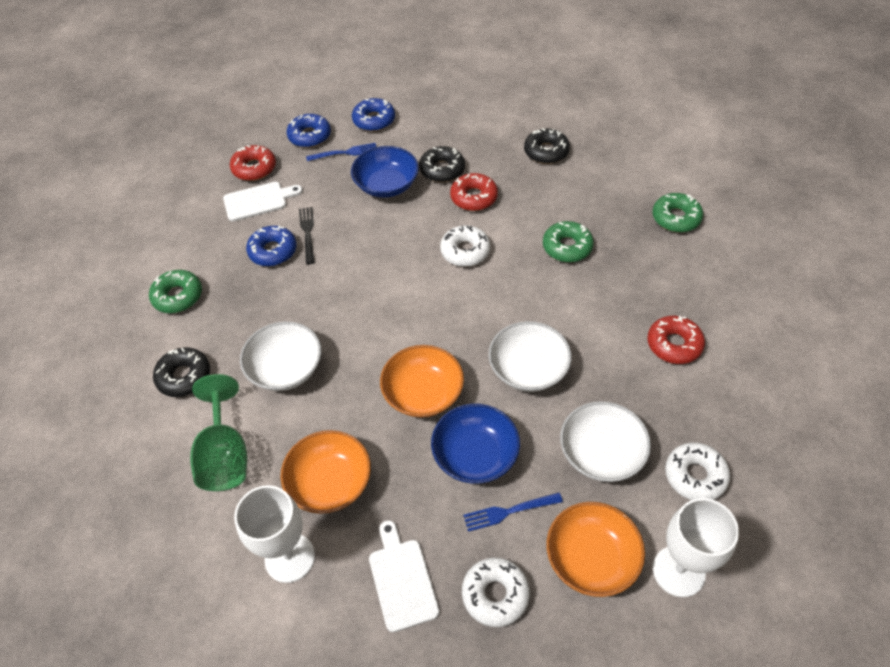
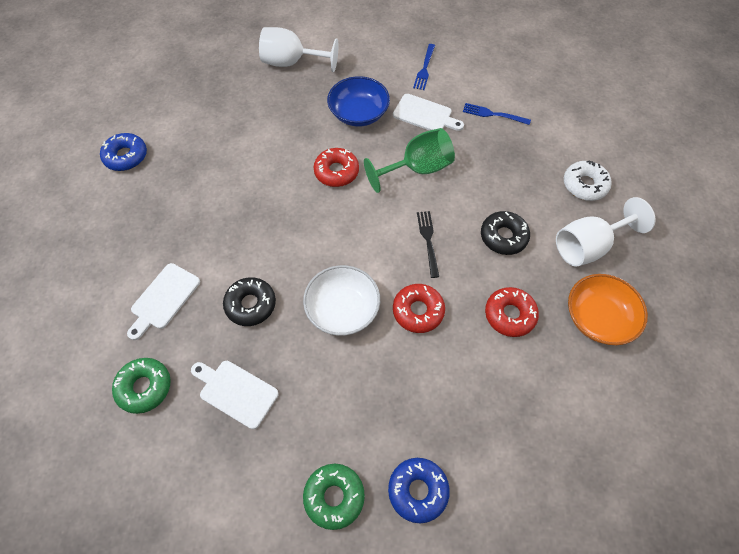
black donut: 3 -> 2
blue bowl: 2 -> 1
blue donut: 3 -> 2
green donut: 3 -> 2
orange bowl: 3 -> 1
white bowl: 3 -> 1
white cutting board: 2 -> 3
white donut: 3 -> 1

